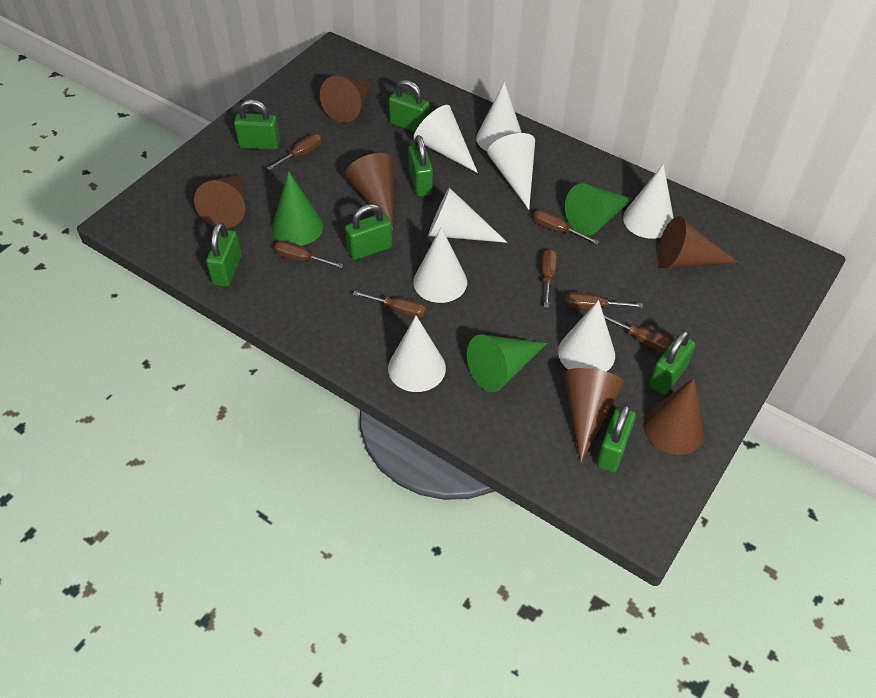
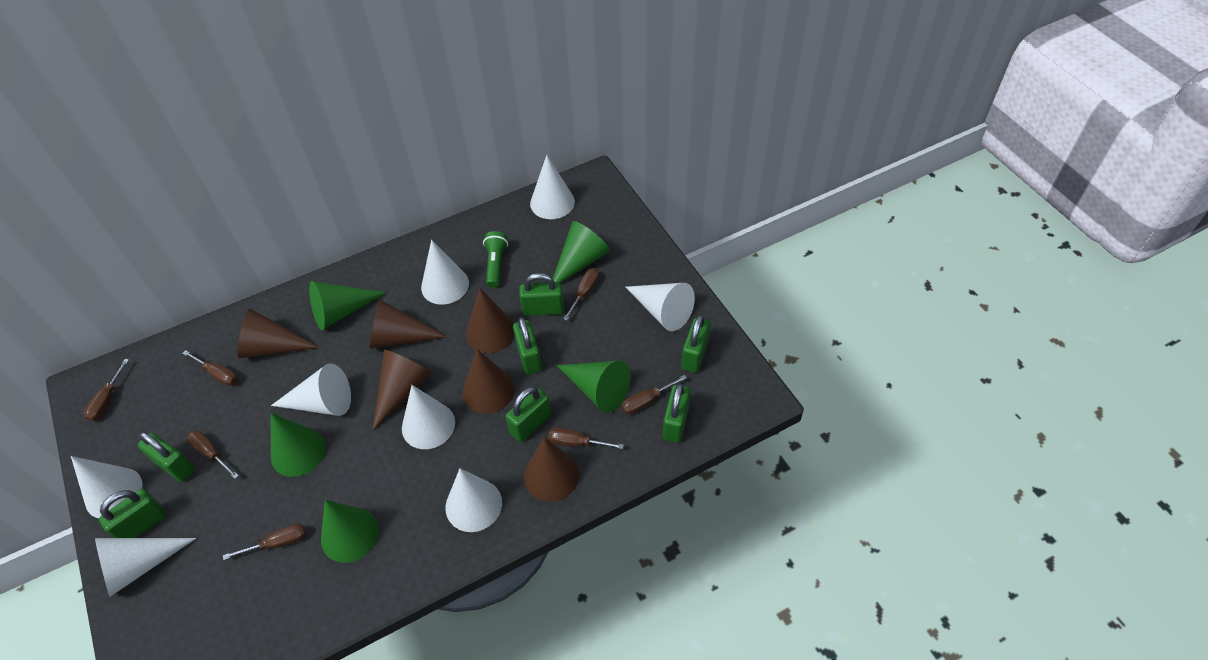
green cone: 3 -> 5
green flashlight: 0 -> 1

